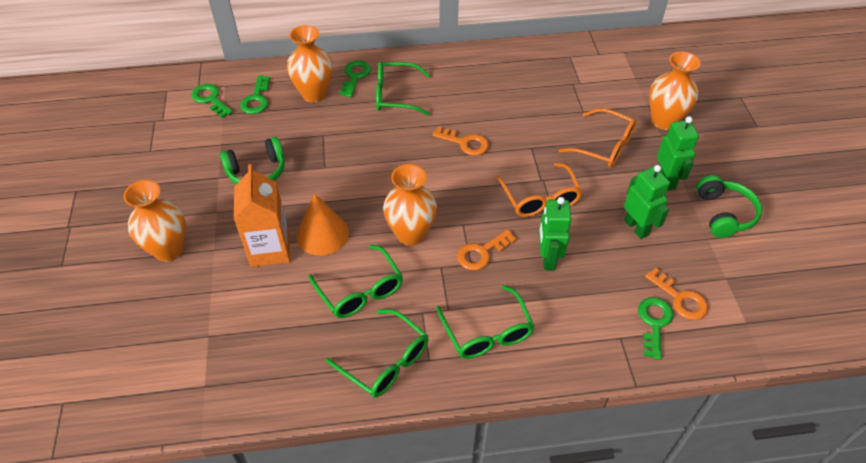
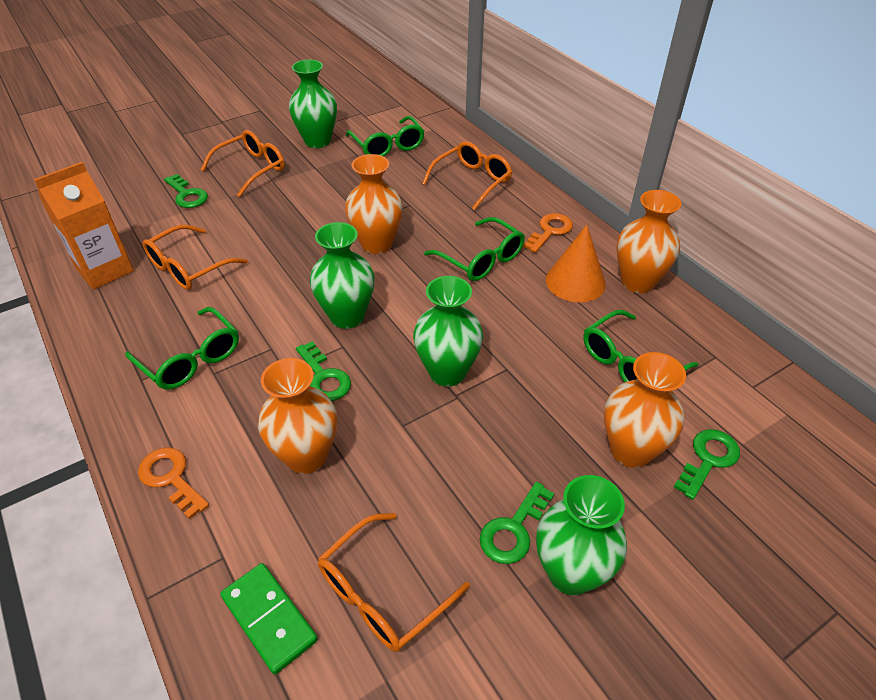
green domino: 0 -> 1
green headphones: 2 -> 0
green robot: 3 -> 0
green vase: 0 -> 4
orange glasses: 2 -> 4
orange key: 3 -> 2

